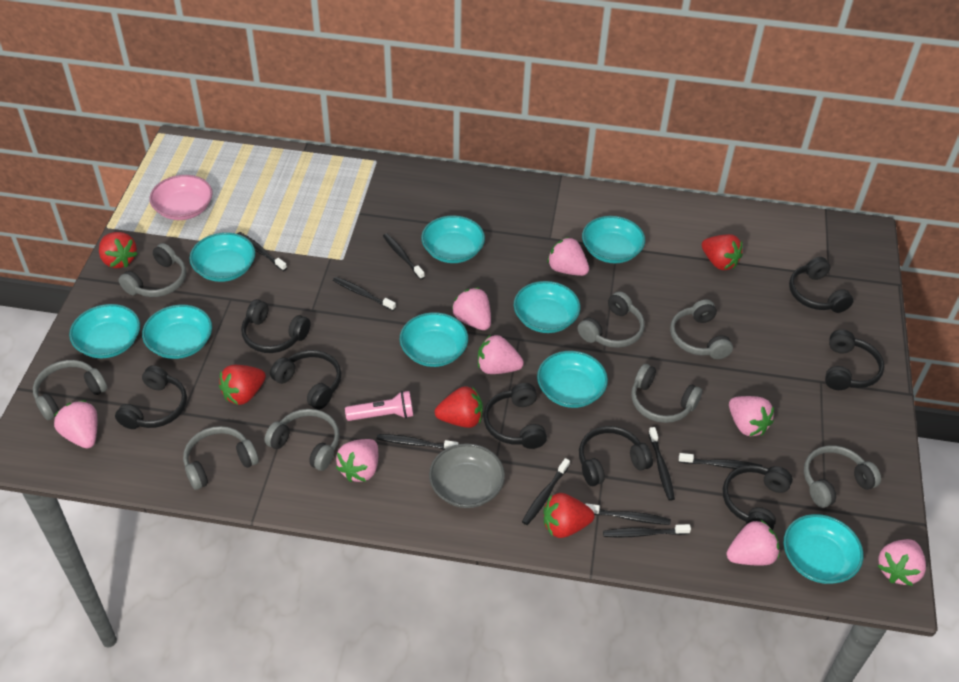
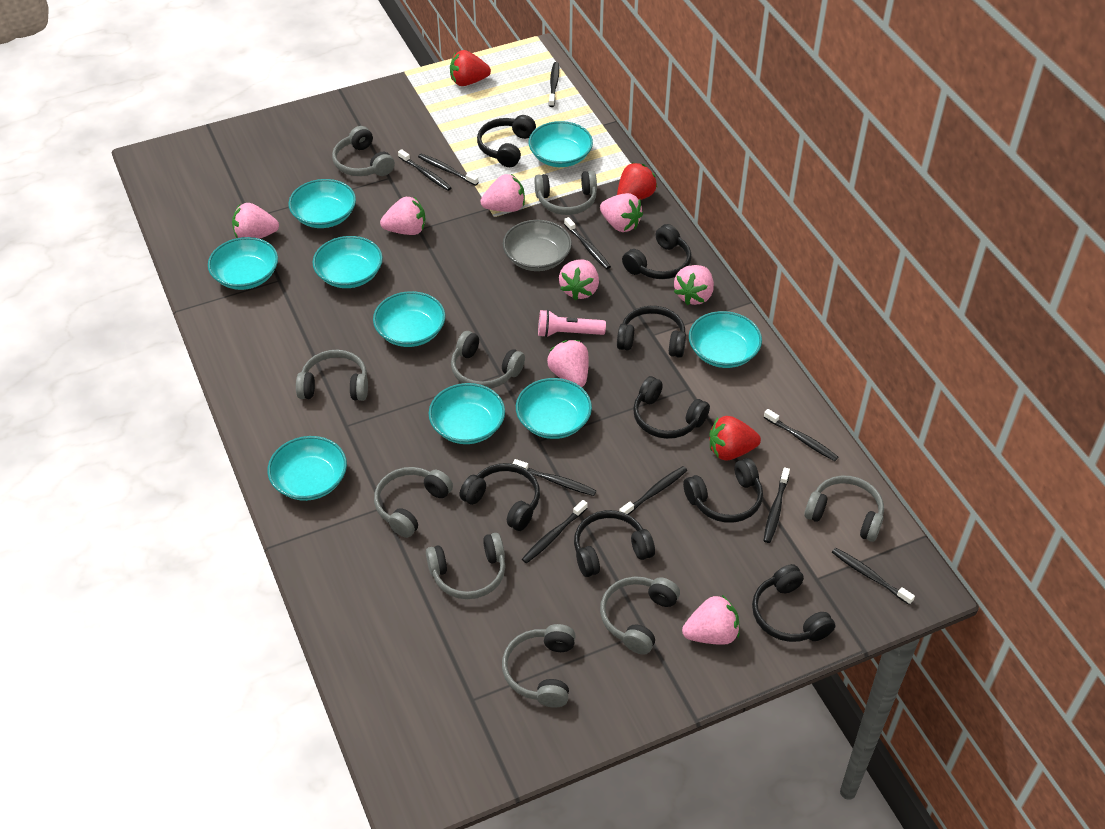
black toothbrush: 9 -> 10
grey headphones: 8 -> 9
pink bowl: 1 -> 0
red strawberry: 5 -> 3

